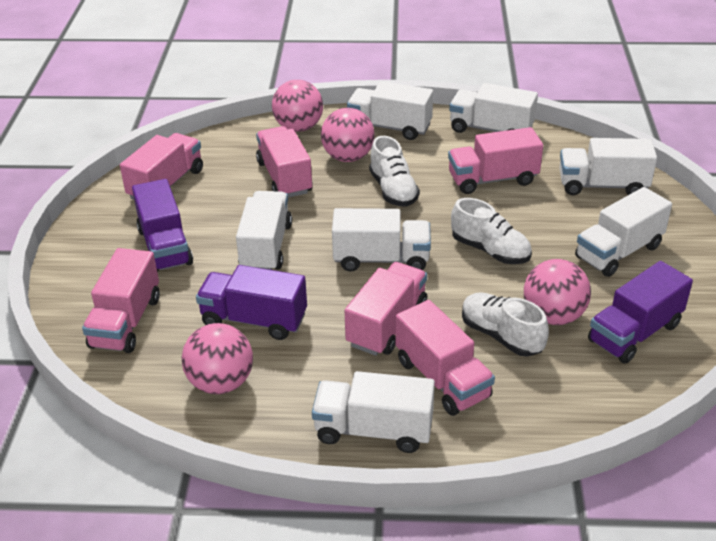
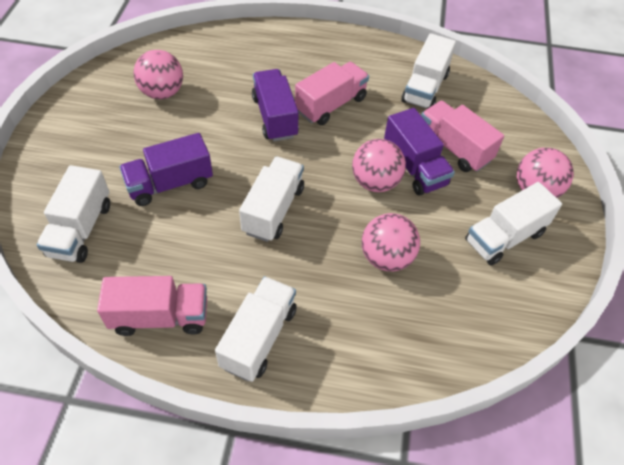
pink truck: 6 -> 3
white shoe: 3 -> 0
white truck: 7 -> 5

